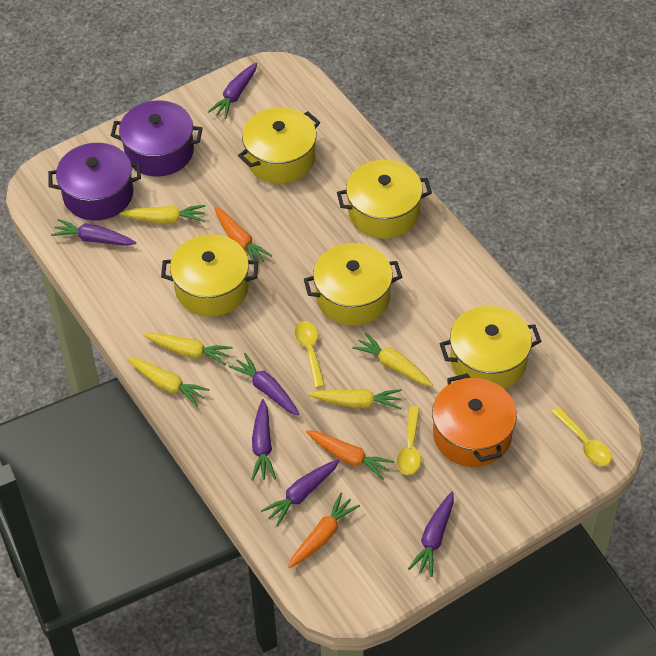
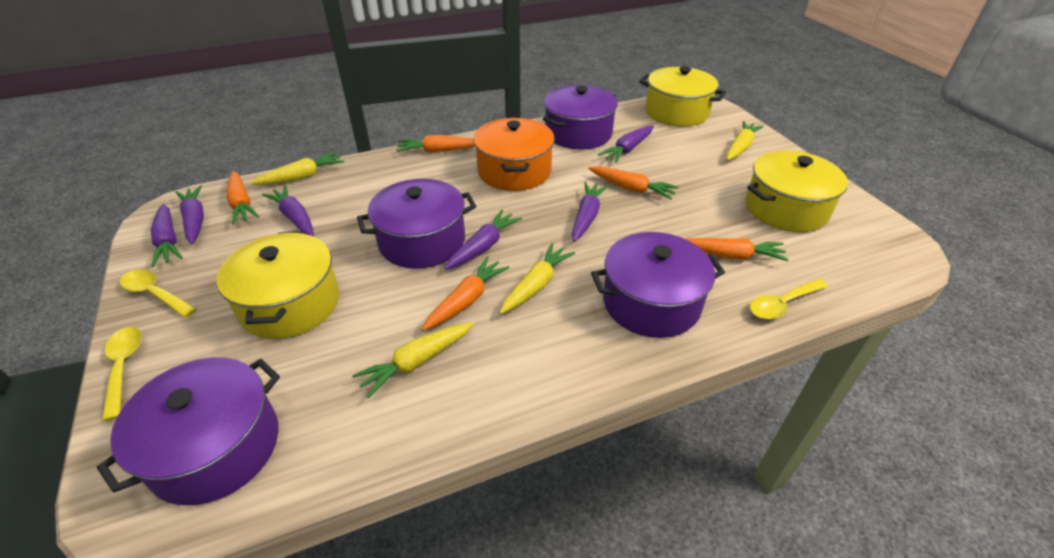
orange carrot: 3 -> 5
purple pot: 2 -> 4
yellow carrot: 5 -> 4
yellow pot: 5 -> 3

